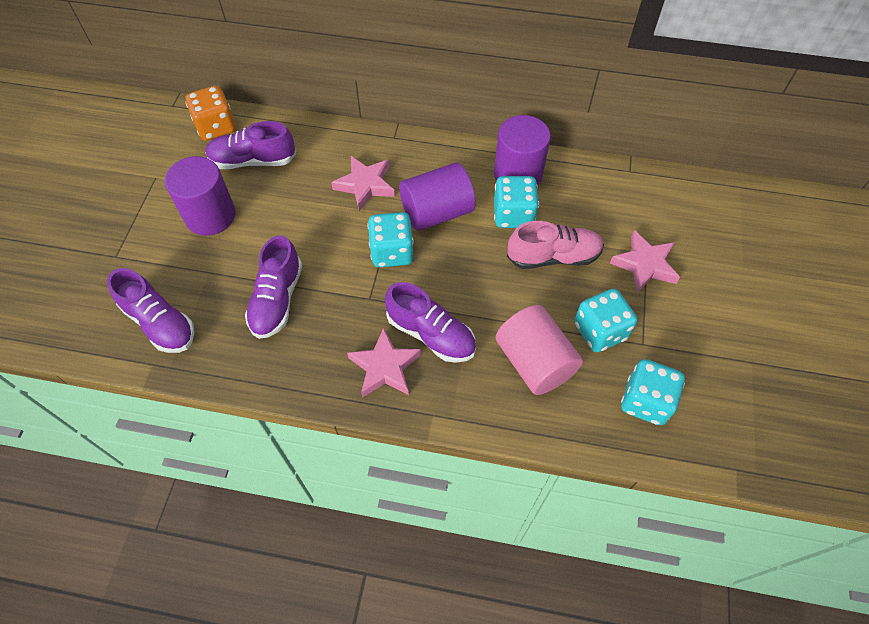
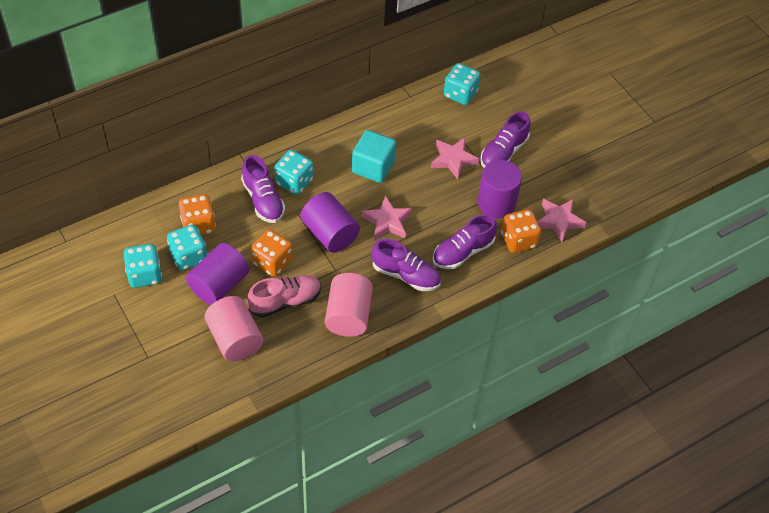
orange dice: 1 -> 3
pink cylinder: 1 -> 2
turquoise cube: 0 -> 1

